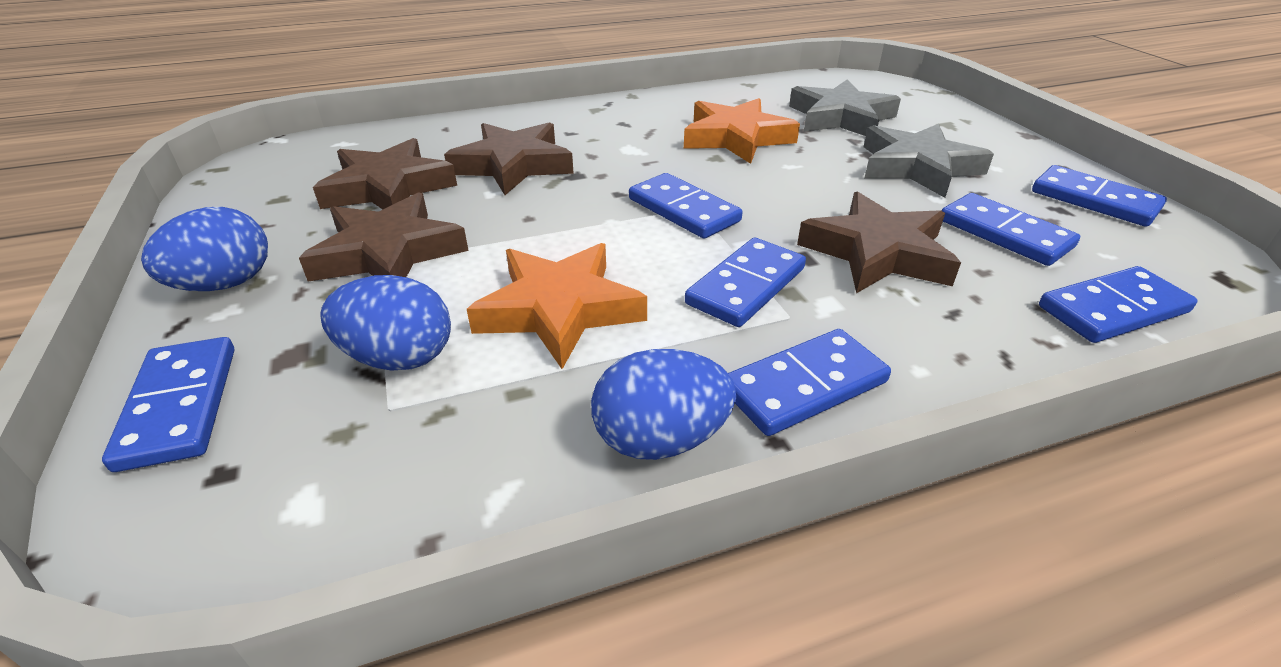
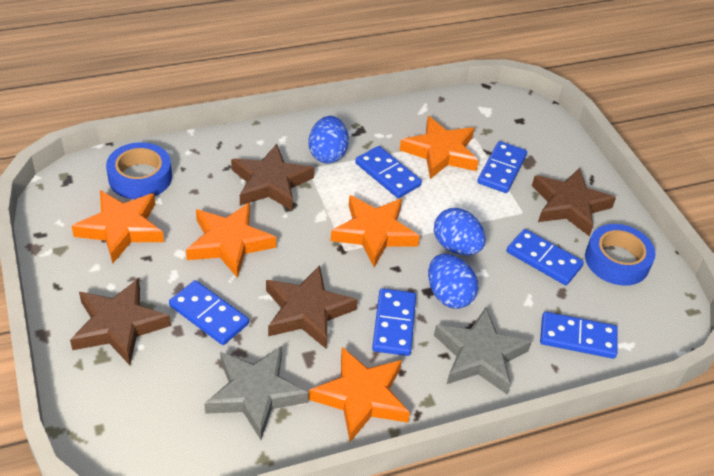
blue domino: 7 -> 6
blue tape: 0 -> 2
orange star: 2 -> 5

